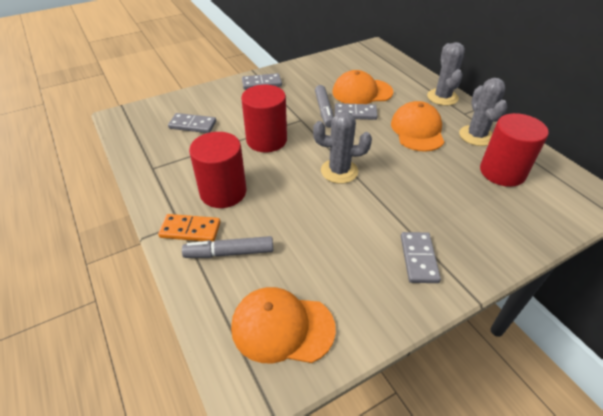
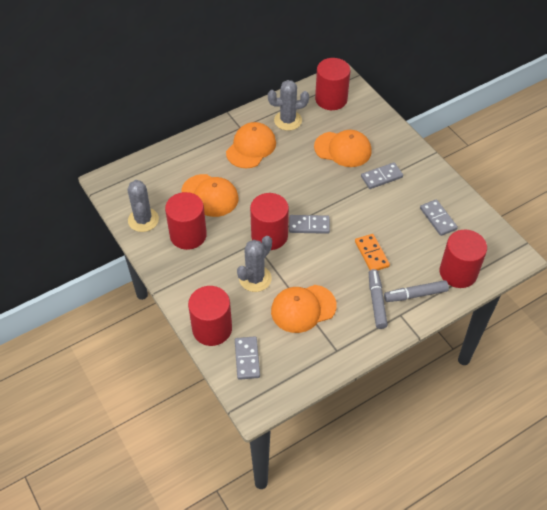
orange cap: 3 -> 4
red cylinder: 3 -> 5

